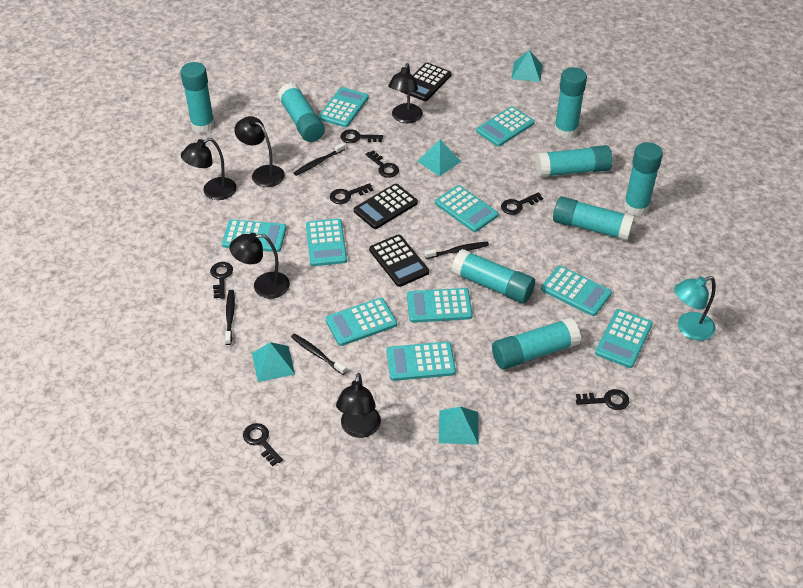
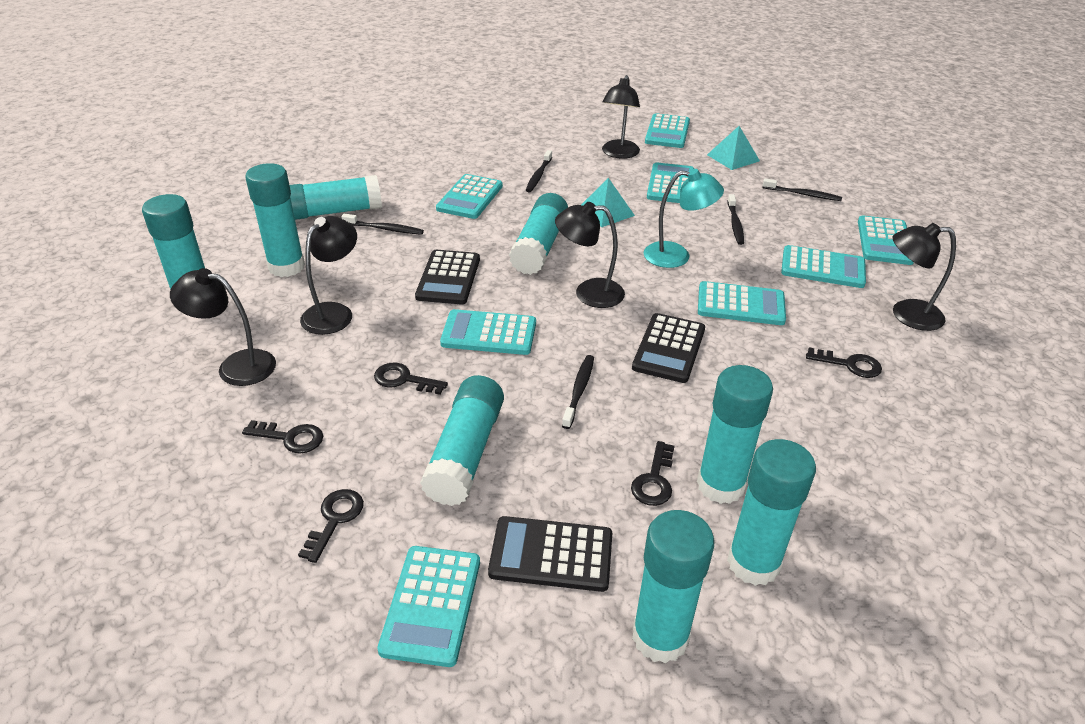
black key: 7 -> 5
black toothbrush: 4 -> 5
turquoise calculator: 10 -> 8
turquoise pyramid: 4 -> 2

